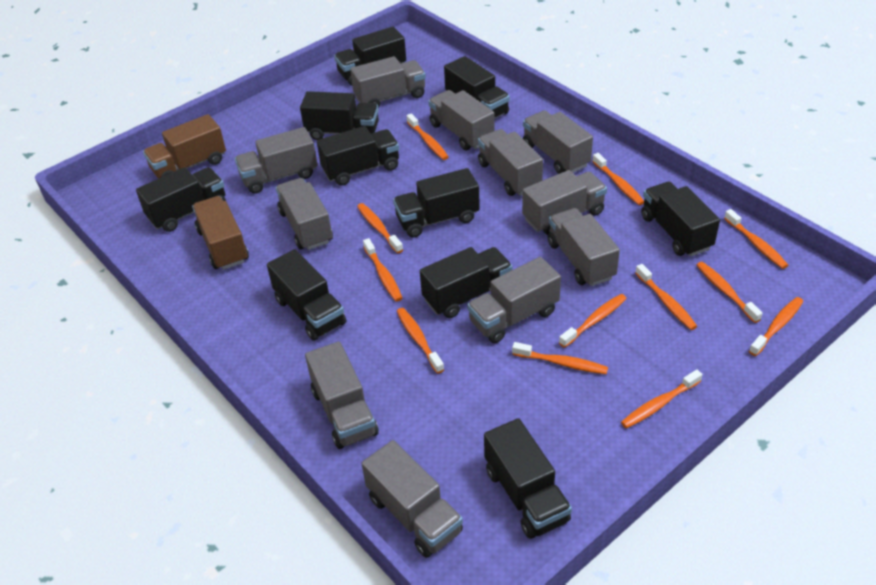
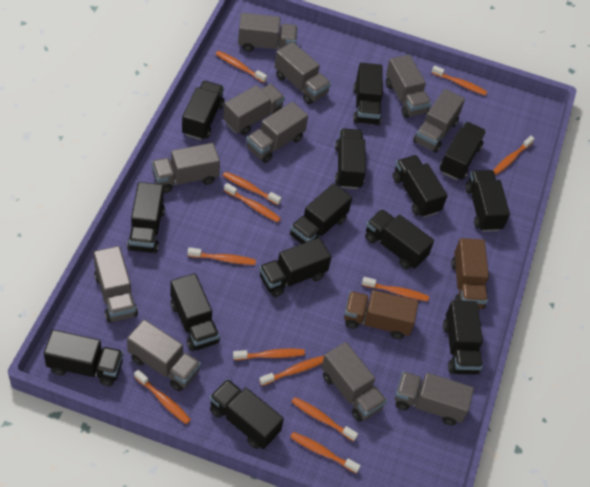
black truck: 10 -> 14

